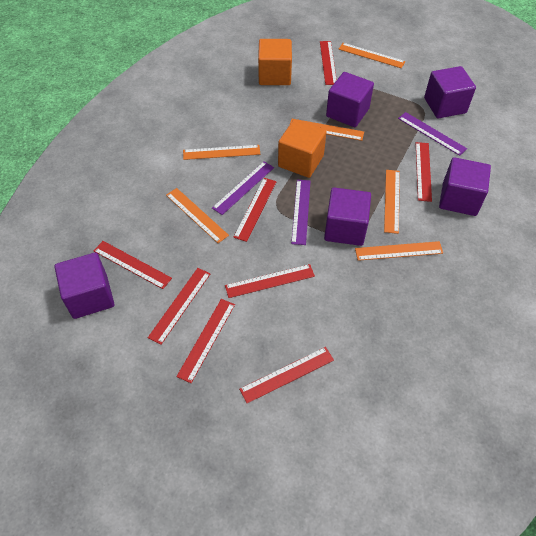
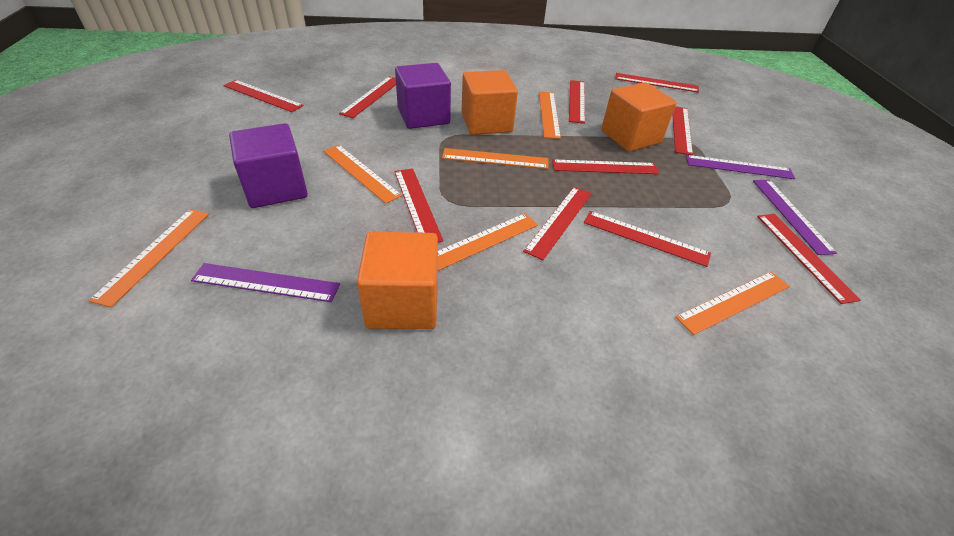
orange cube: 2 -> 3
purple cube: 5 -> 2
red ruler: 8 -> 10

